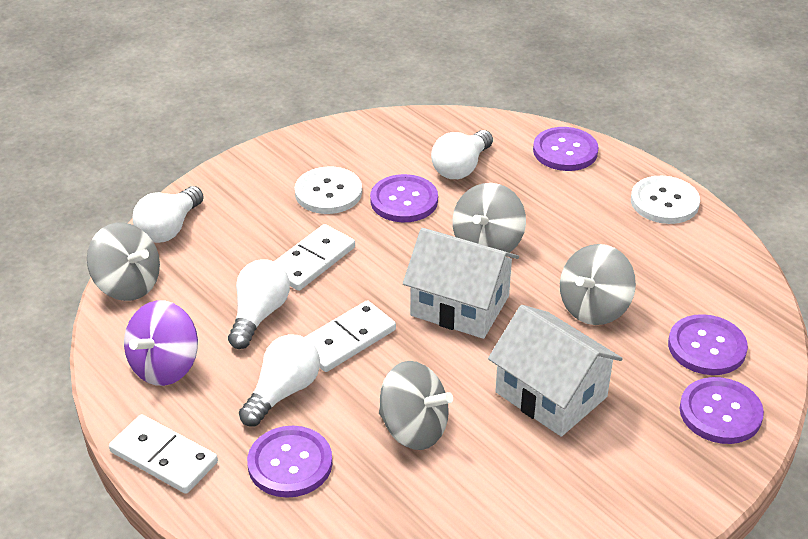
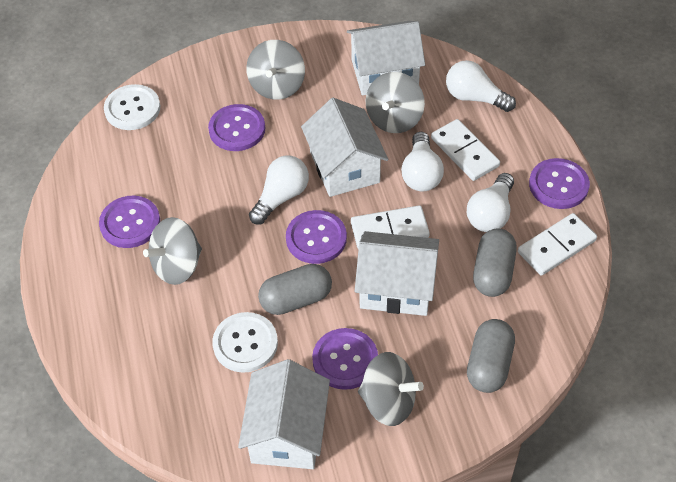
grey capsule: 0 -> 3
purple spinning top: 1 -> 0
white house: 2 -> 4

